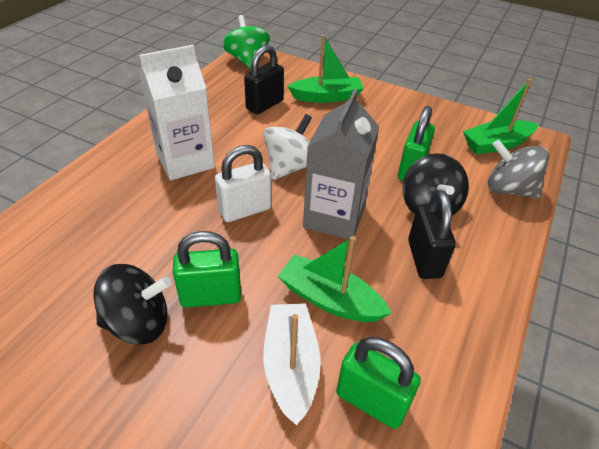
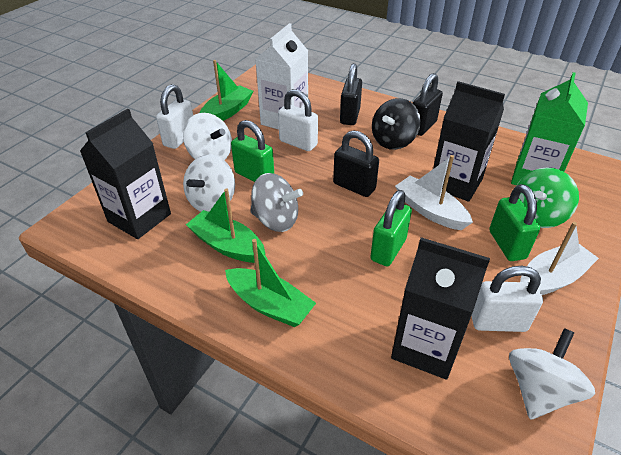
black carton: 0 -> 3
black padlock: 2 -> 3
black spinning top: 2 -> 1
green carton: 0 -> 1
grey carton: 1 -> 0
white boat: 1 -> 2
white padlock: 1 -> 3
white spinning top: 1 -> 3

